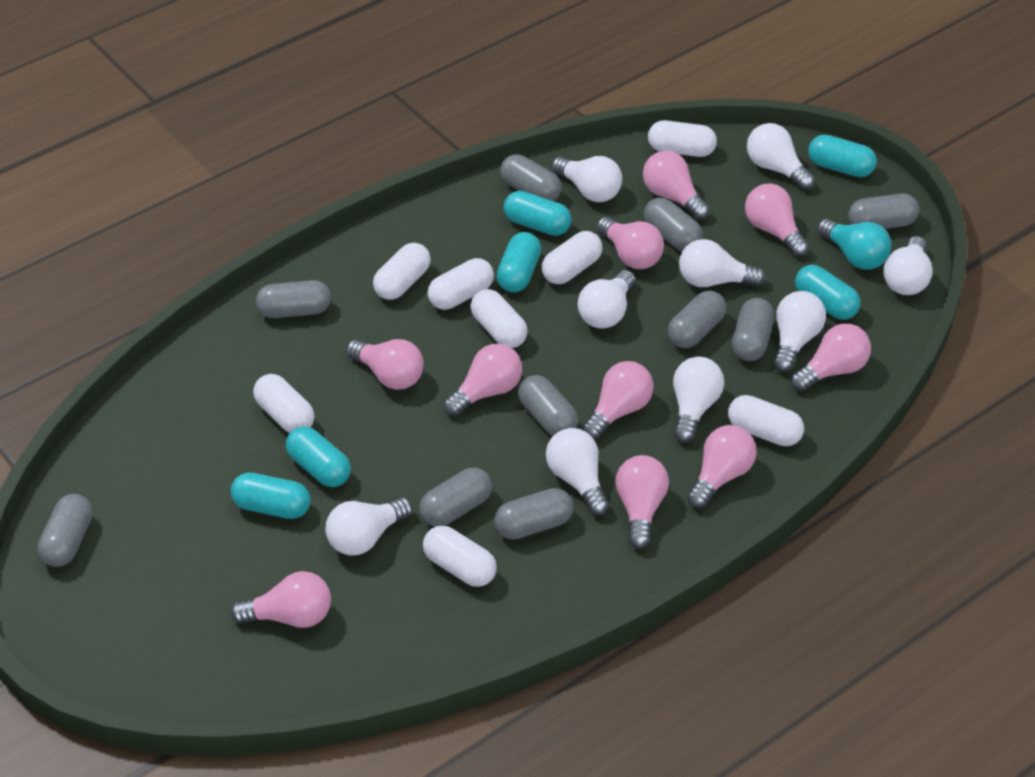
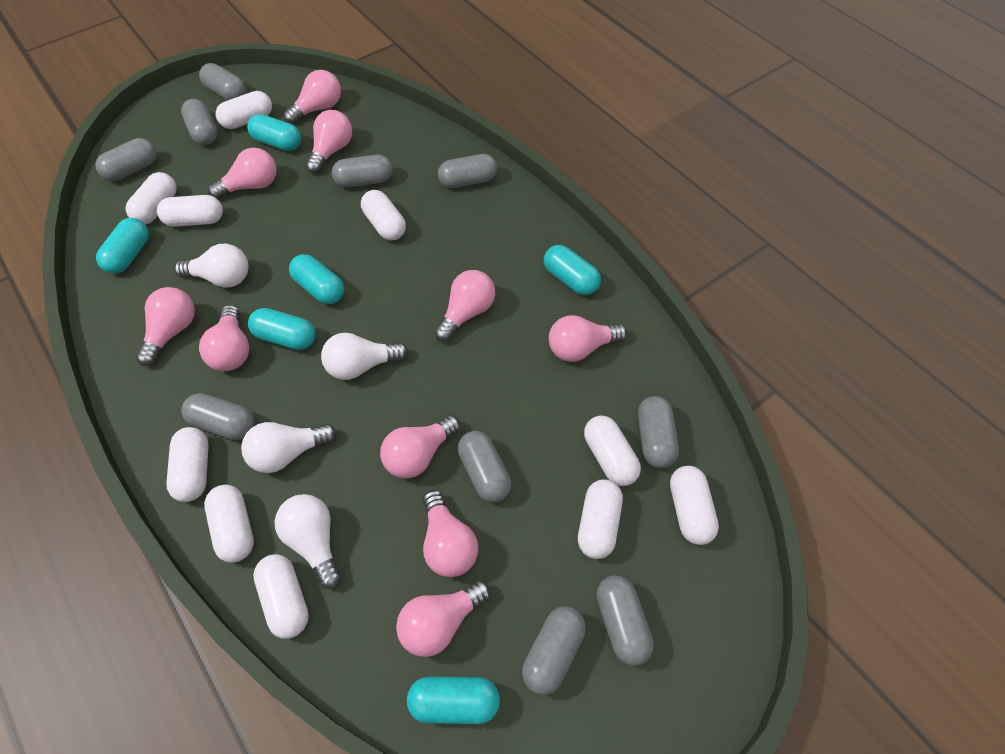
turquoise light bulb: 1 -> 0
white capsule: 8 -> 10
white light bulb: 9 -> 4

